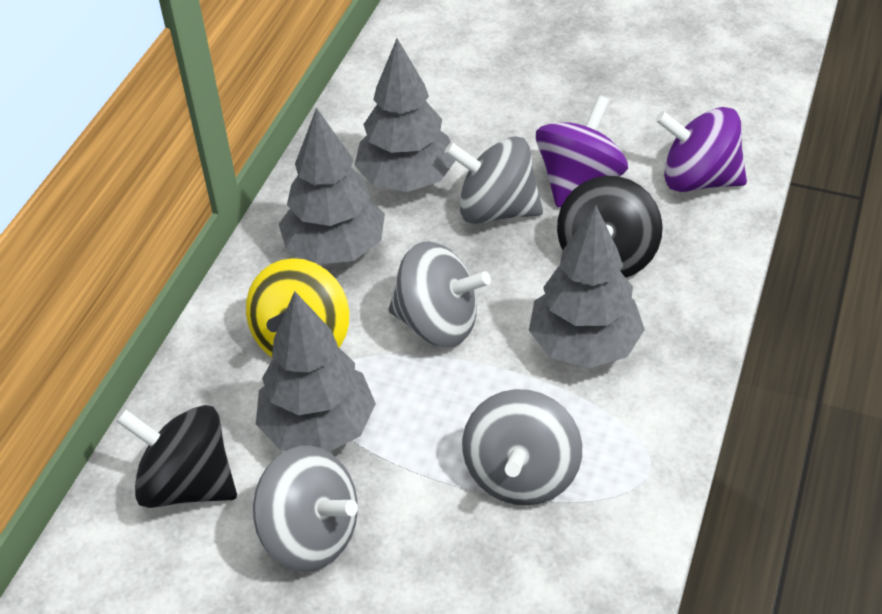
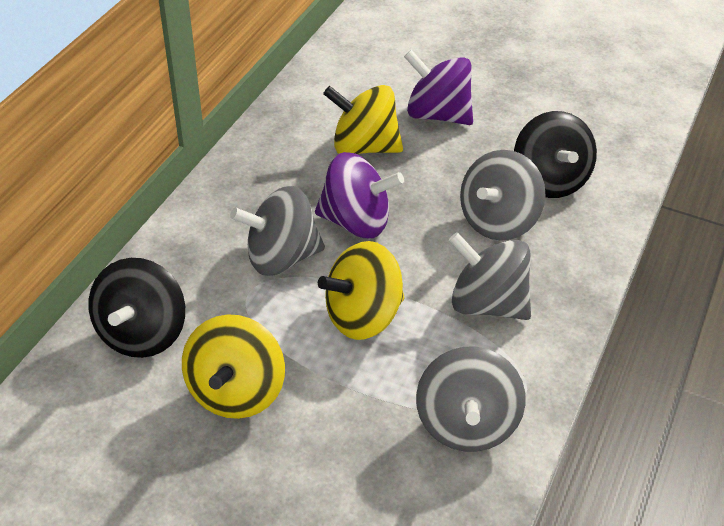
grey tree: 4 -> 0
yellow spinning top: 1 -> 3

